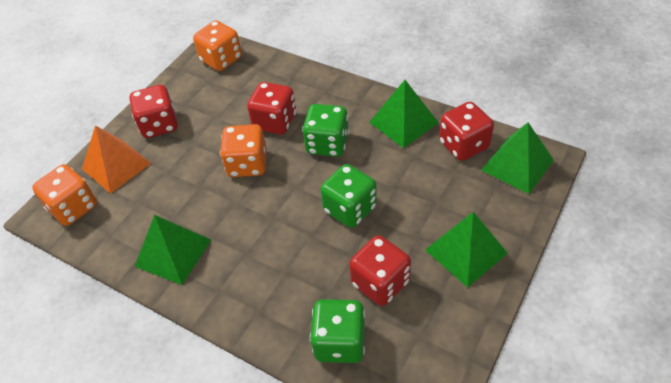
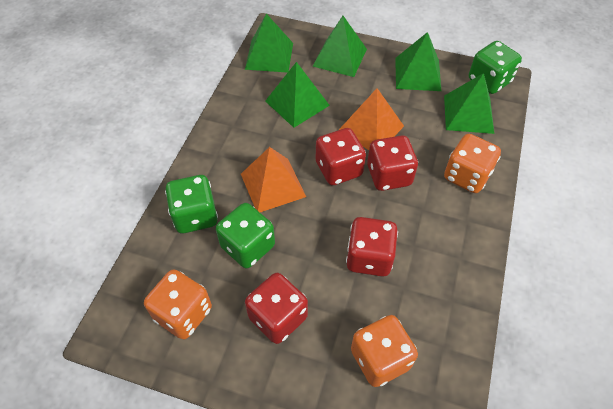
green pyramid: 4 -> 5
orange pyramid: 1 -> 2

